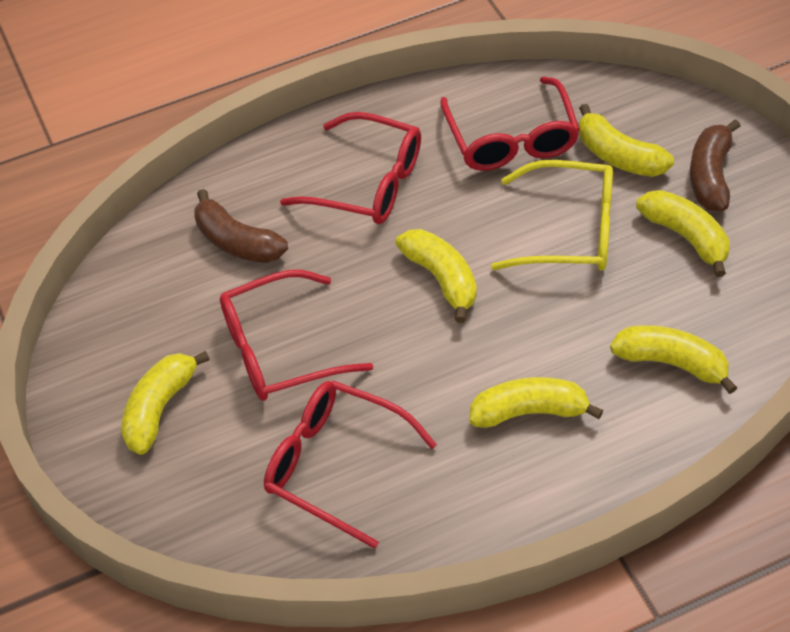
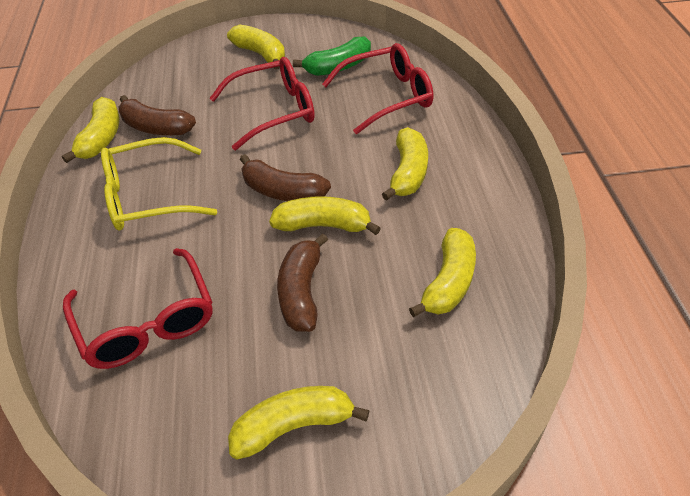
brown banana: 2 -> 3
green banana: 0 -> 1
red glasses: 4 -> 3

